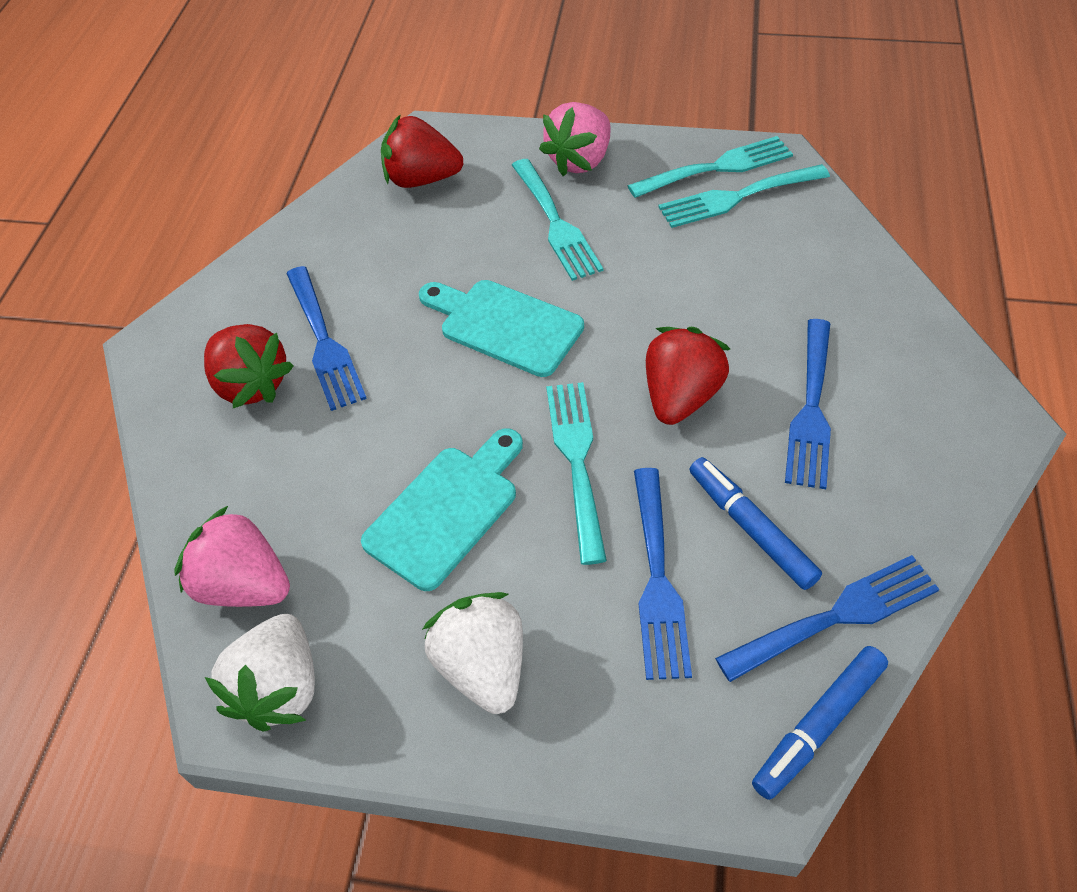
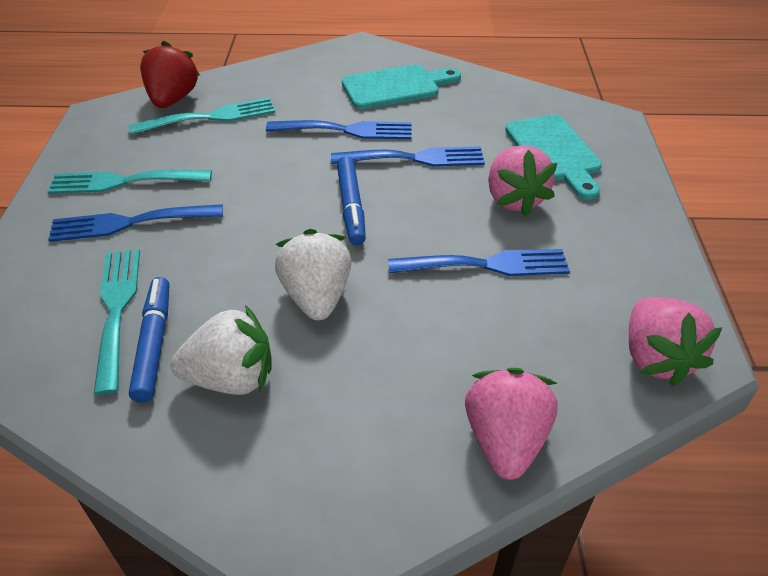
pink strawberry: 2 -> 3
red strawberry: 3 -> 1
turquoise fork: 4 -> 3

